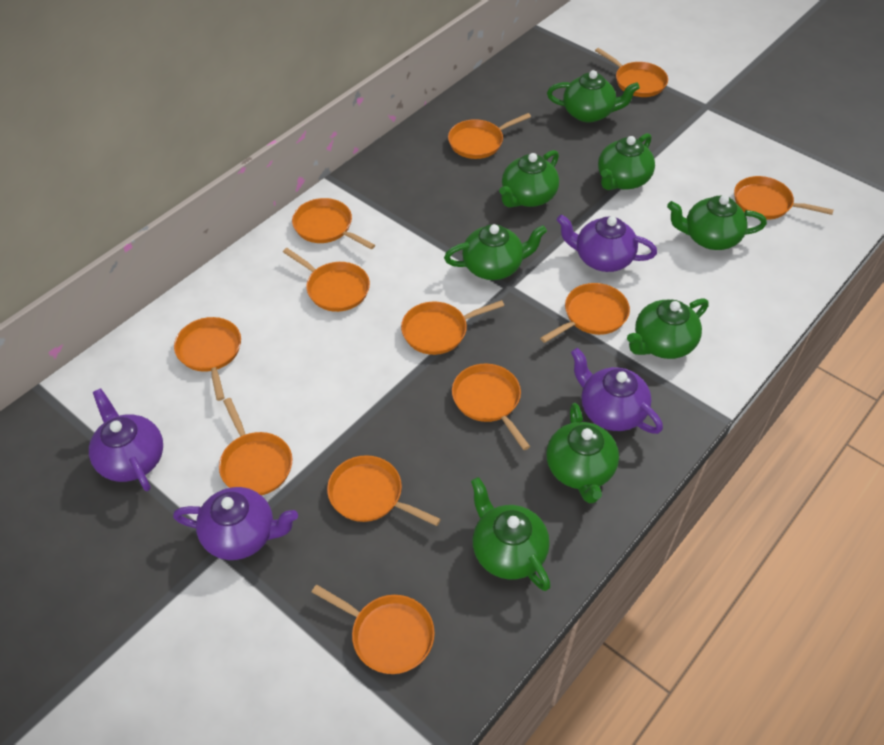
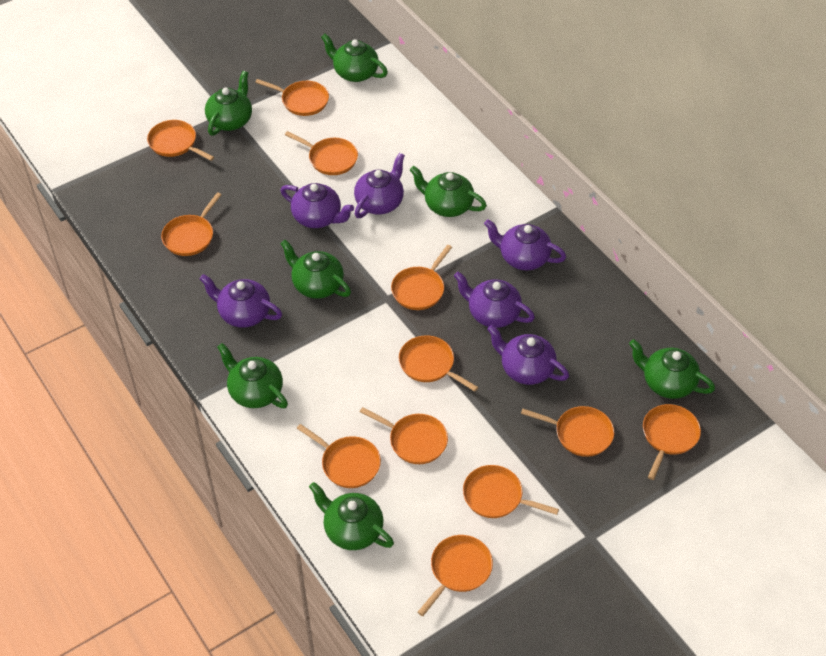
green teapot: 8 -> 7
purple teapot: 4 -> 6

